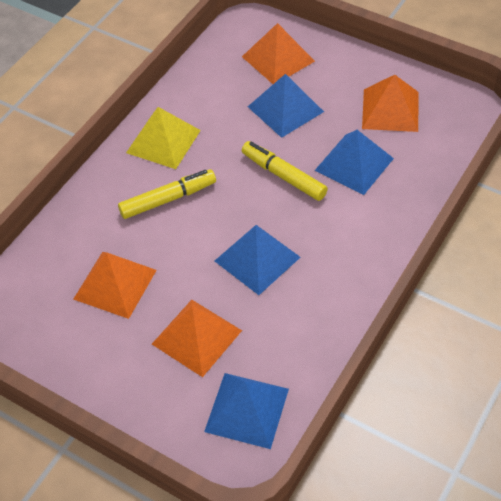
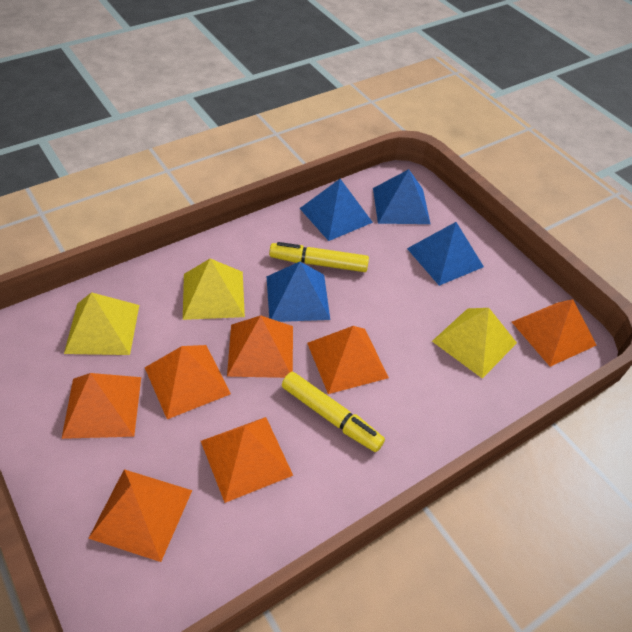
orange pyramid: 4 -> 7
yellow pyramid: 1 -> 3

